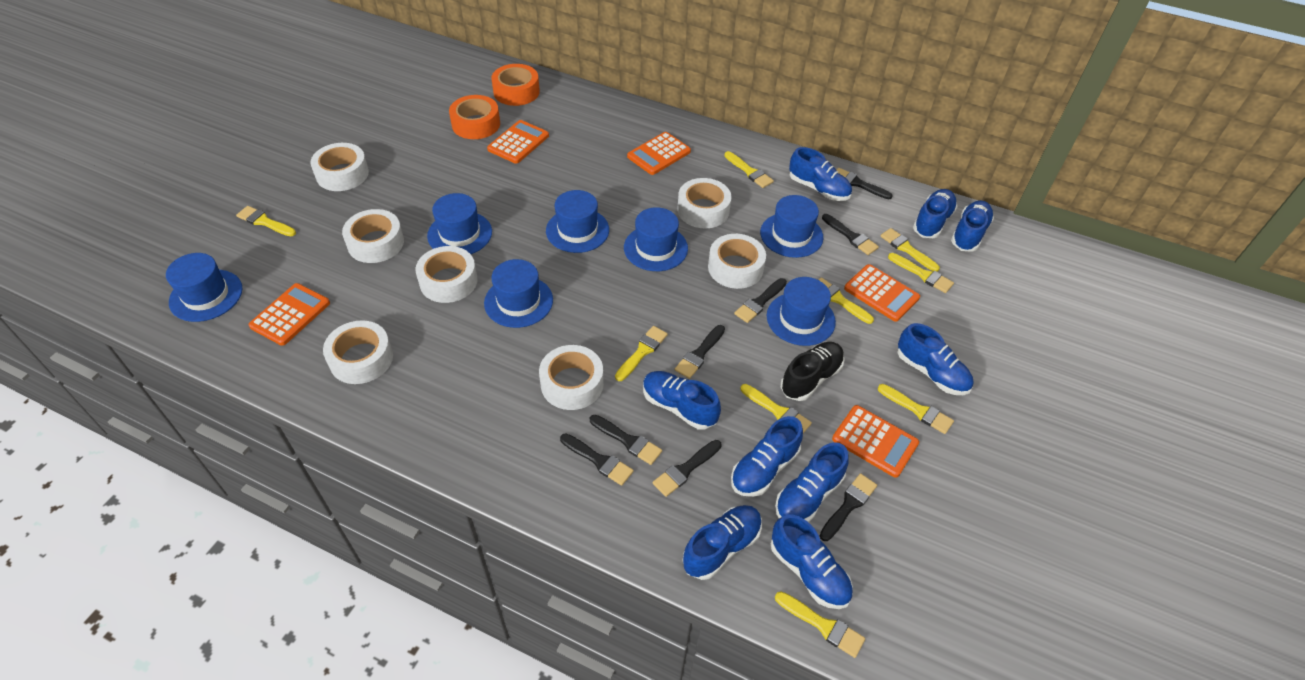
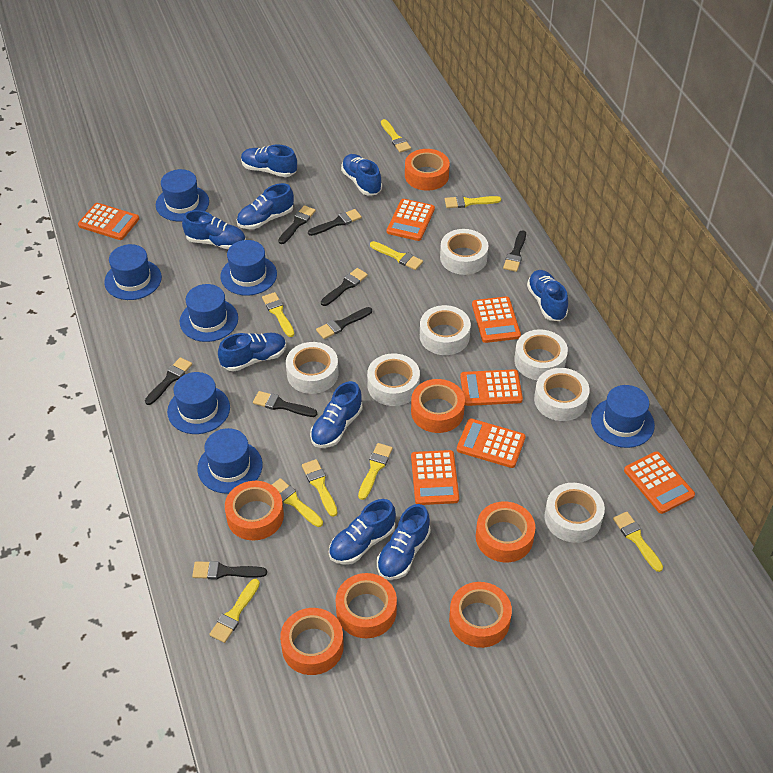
black shoe: 1 -> 0
orange calculator: 5 -> 7
orange tape: 2 -> 7

